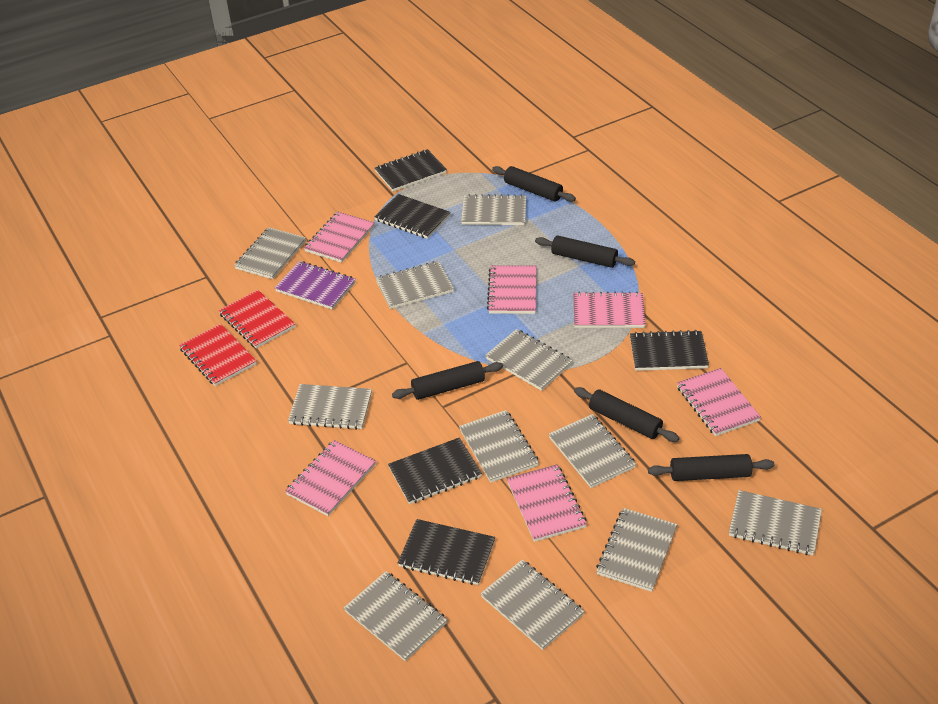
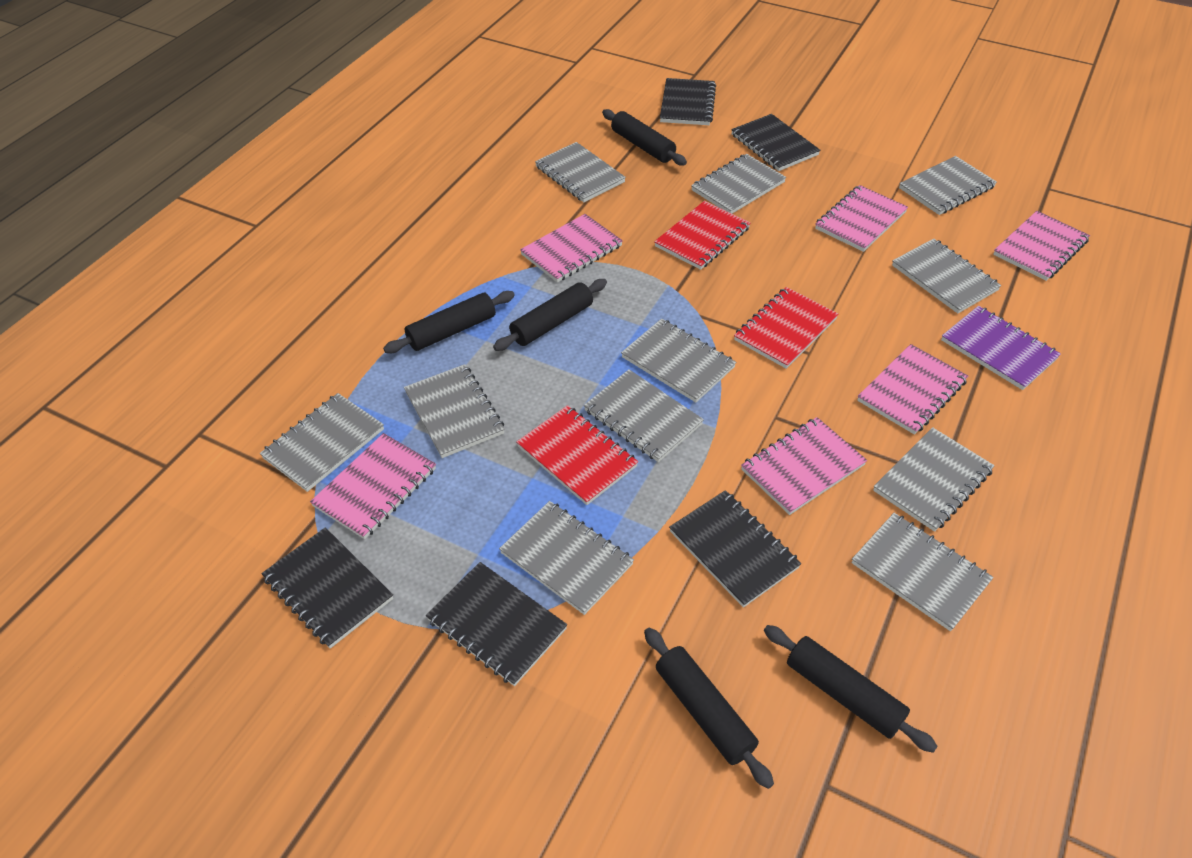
red notebook: 2 -> 3

